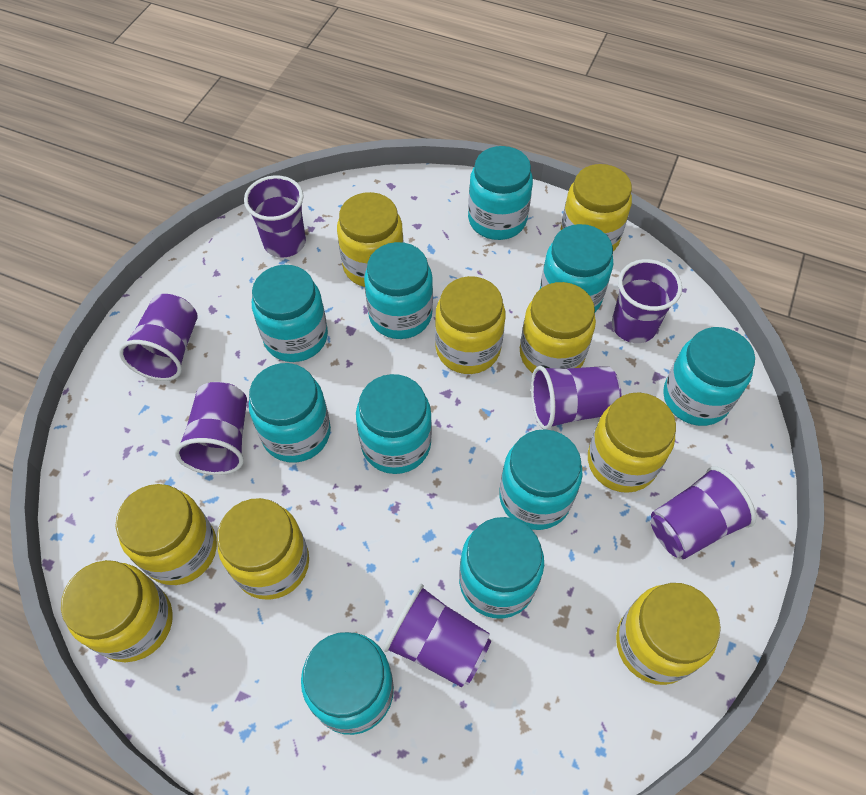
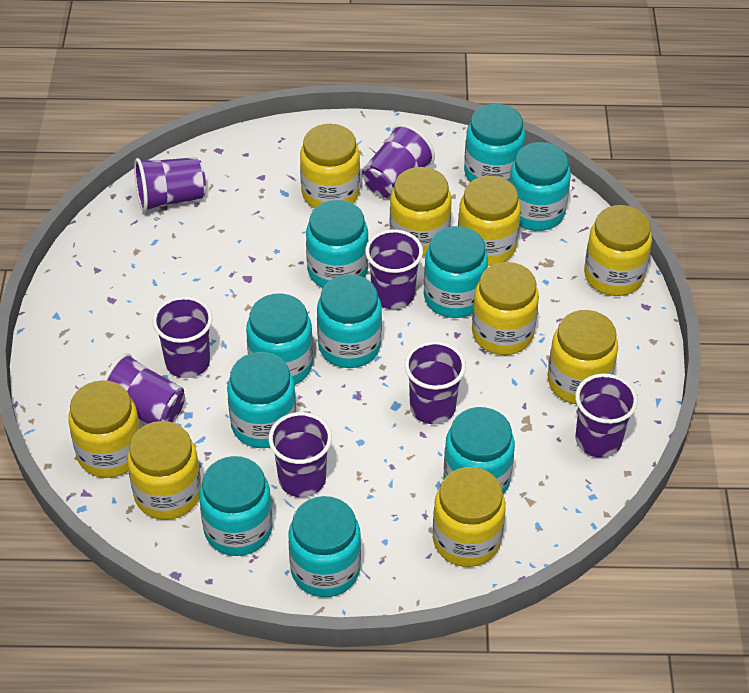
purple cup: 7 -> 8

